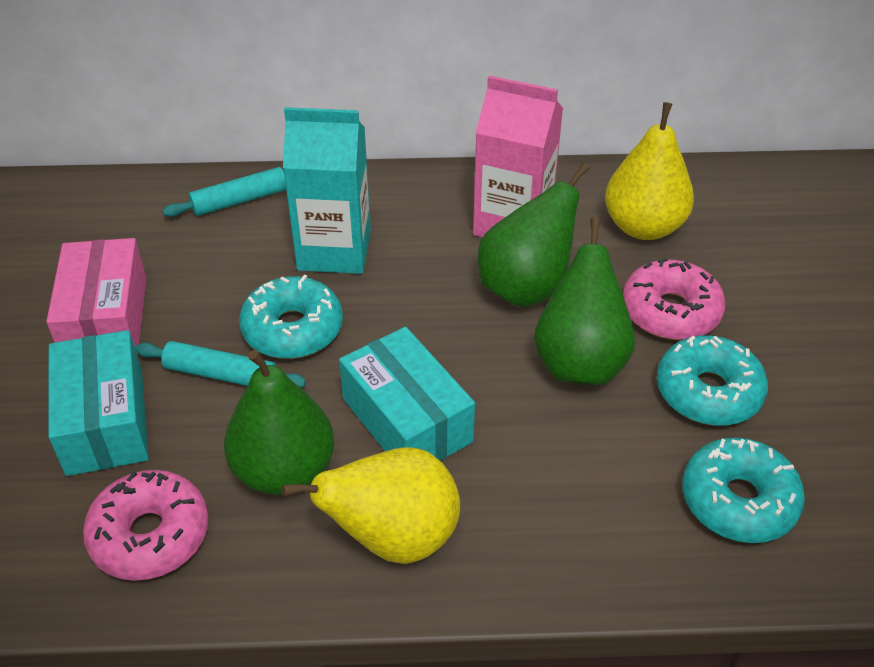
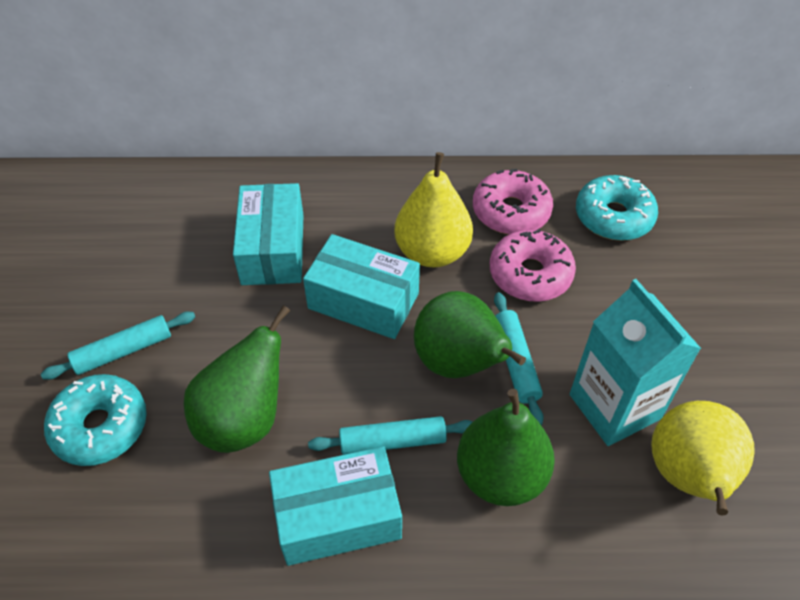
pink box: 1 -> 0
pink carton: 1 -> 0
turquoise box: 2 -> 3
turquoise donut: 3 -> 2
turquoise rolling pin: 2 -> 3

